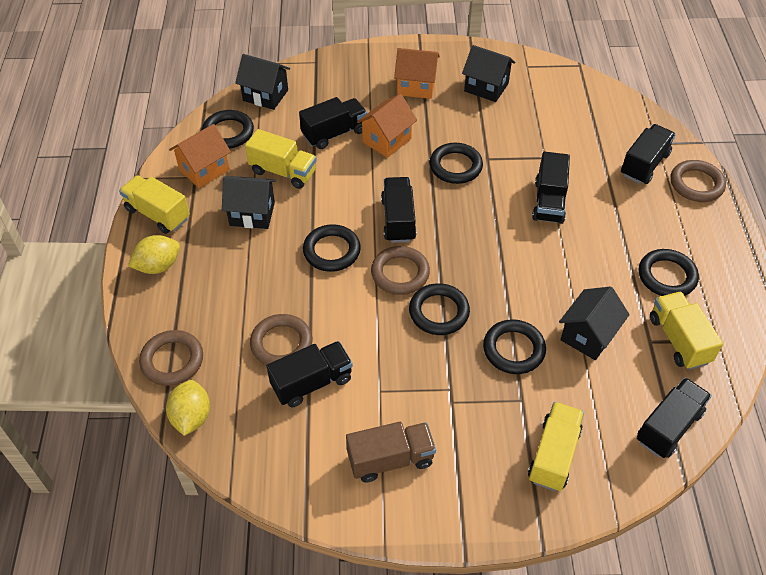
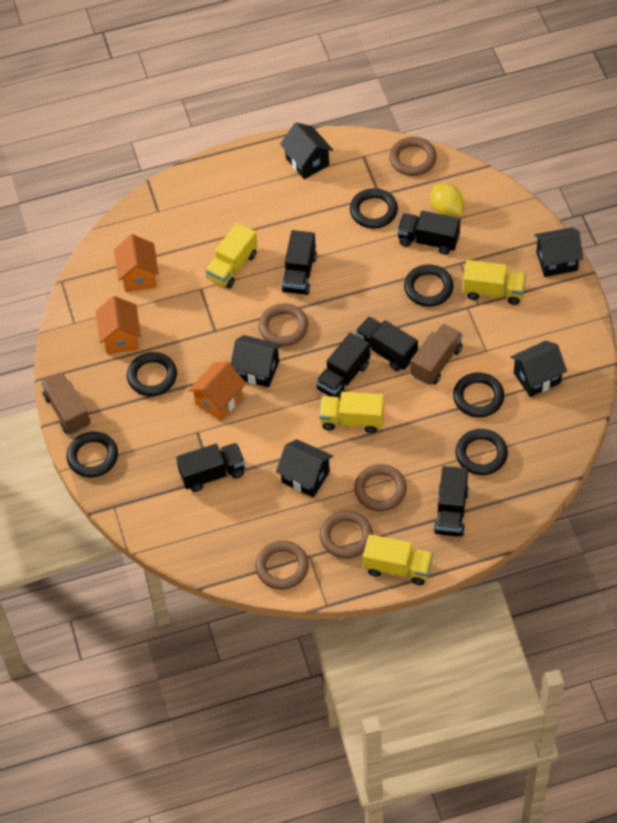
black house: 4 -> 5
brown ring: 4 -> 5
brown truck: 1 -> 2
yellow lemon: 2 -> 1

